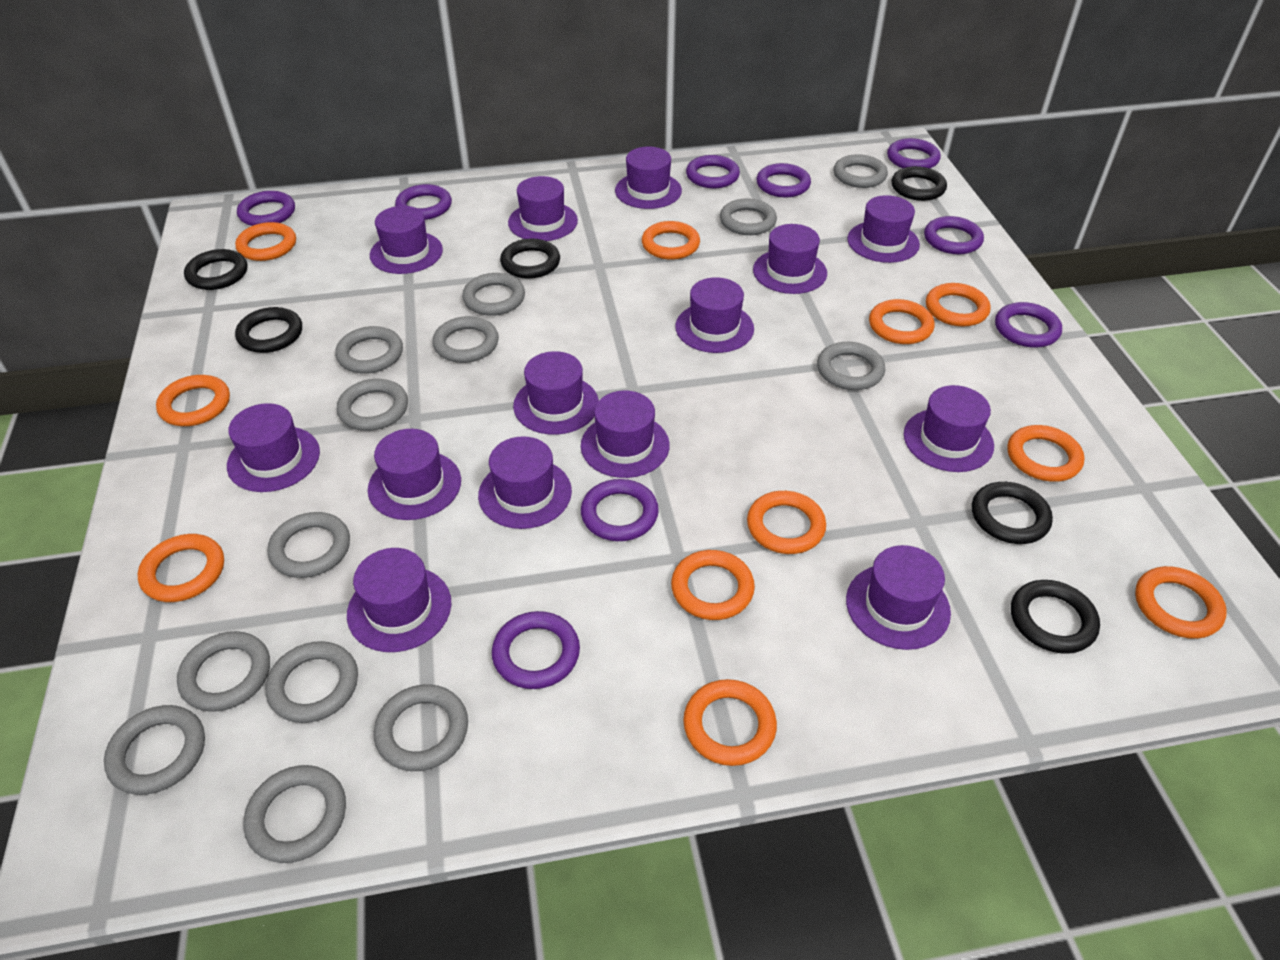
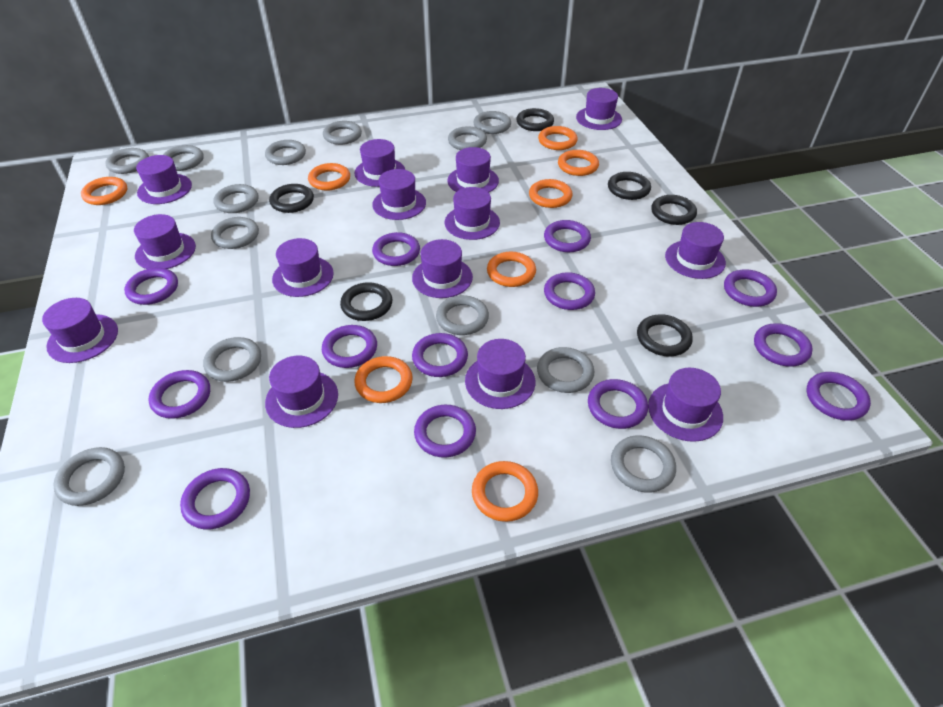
orange ring: 11 -> 8
purple ring: 9 -> 13

